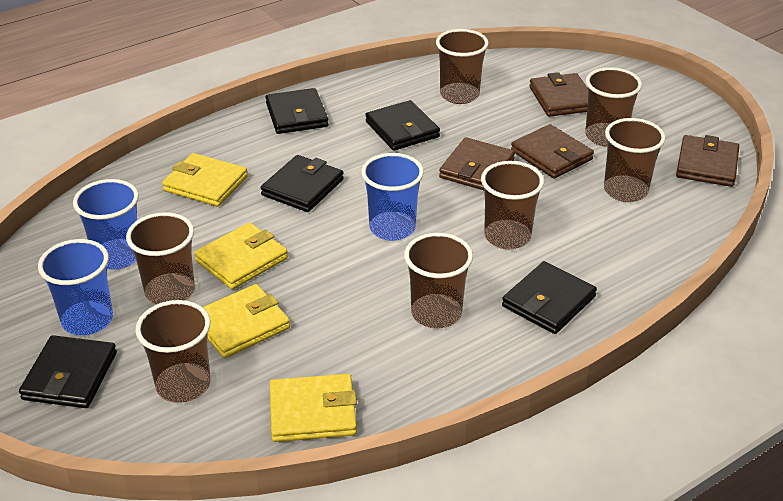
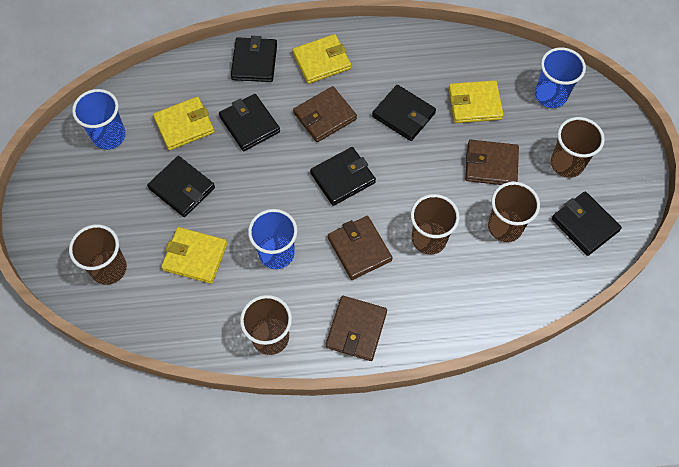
black wallet: 5 -> 6
brown cup: 7 -> 5

